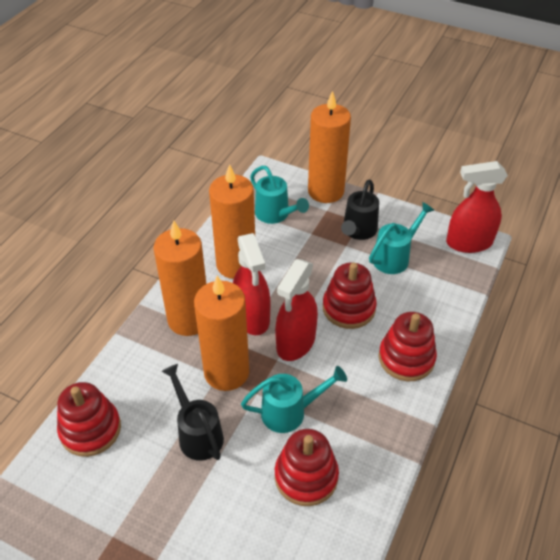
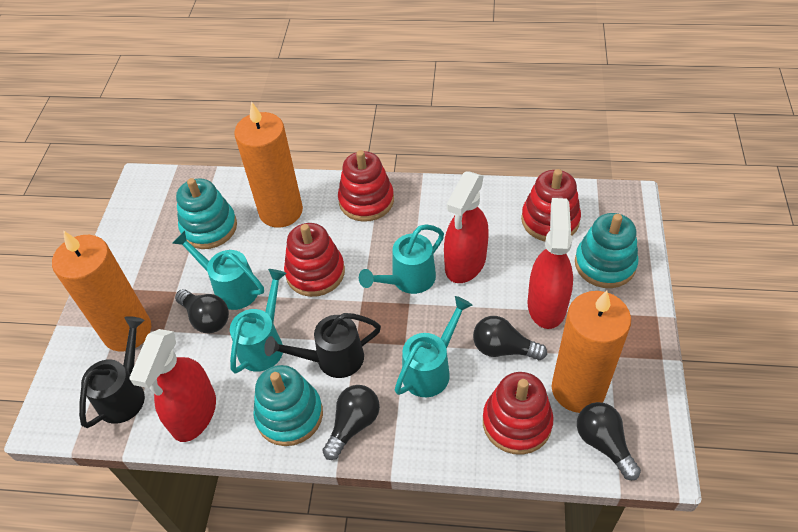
black light bulb: 0 -> 4
orange candle: 4 -> 3
turquoise stacking toy: 0 -> 3
turquoise watering can: 3 -> 4

